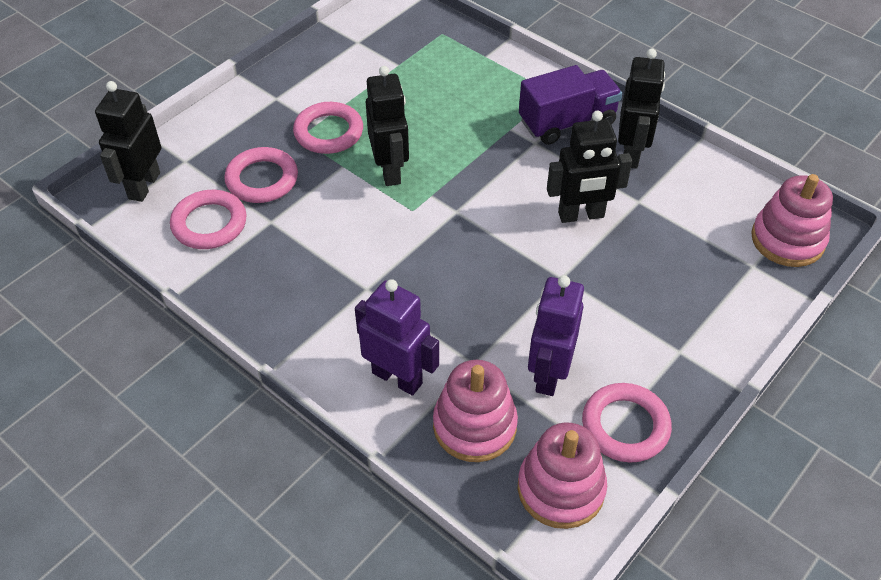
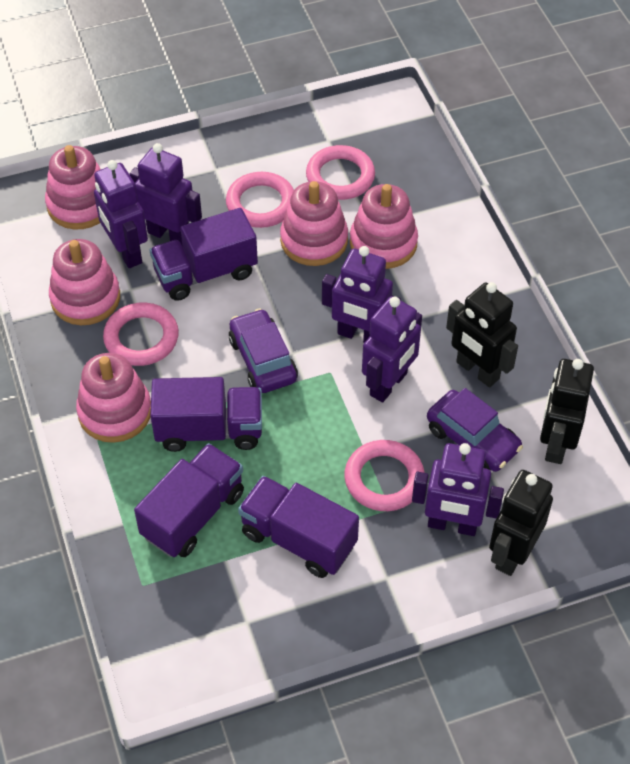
black robot: 4 -> 3
pink stacking toy: 3 -> 5
purple car: 0 -> 2
purple robot: 2 -> 5
purple truck: 1 -> 4

